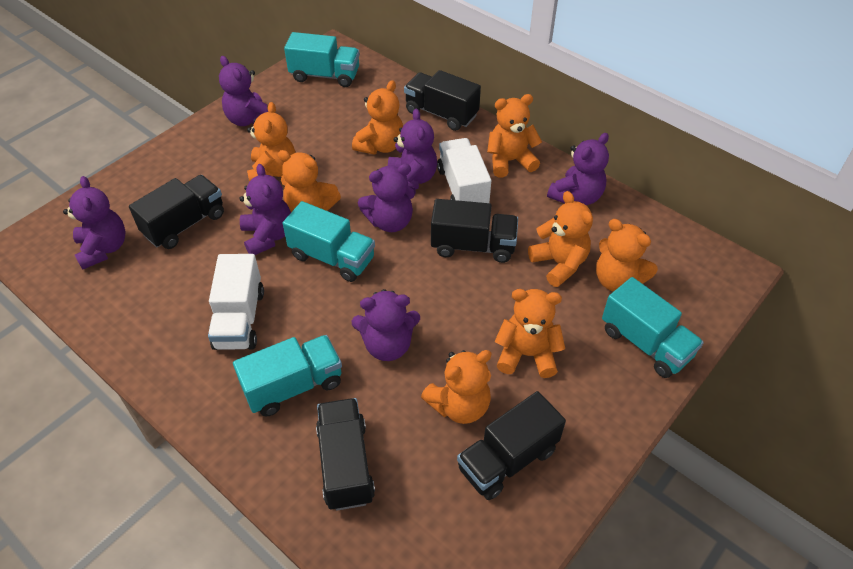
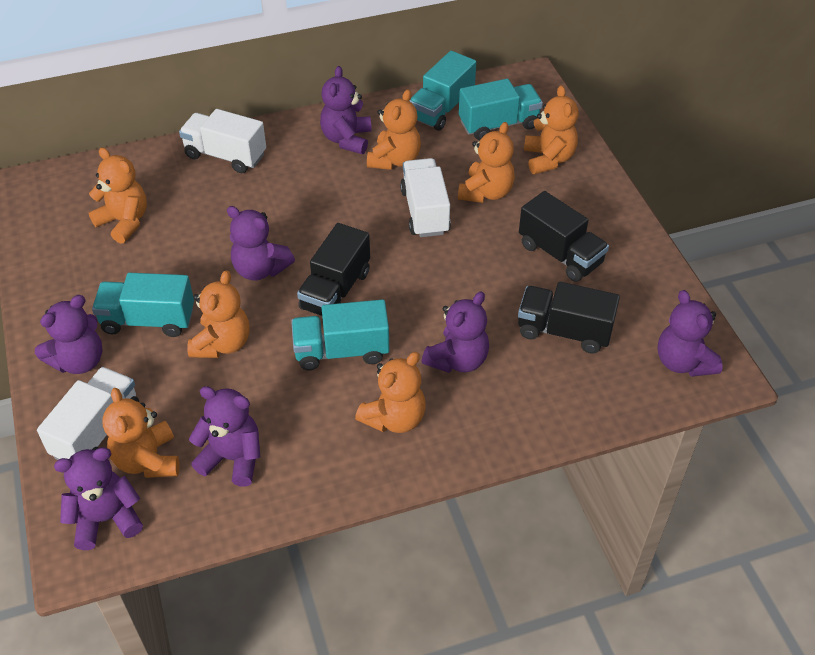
black truck: 5 -> 3
orange teddy bear: 8 -> 7
white truck: 2 -> 3

